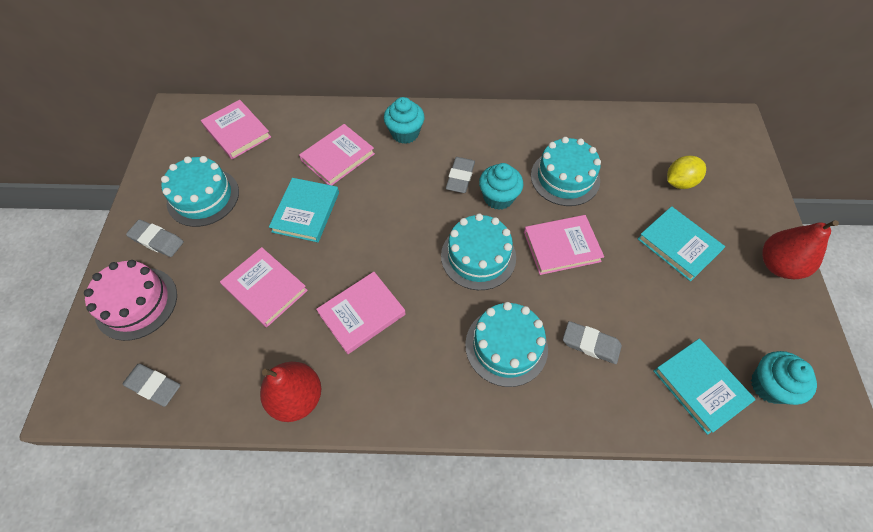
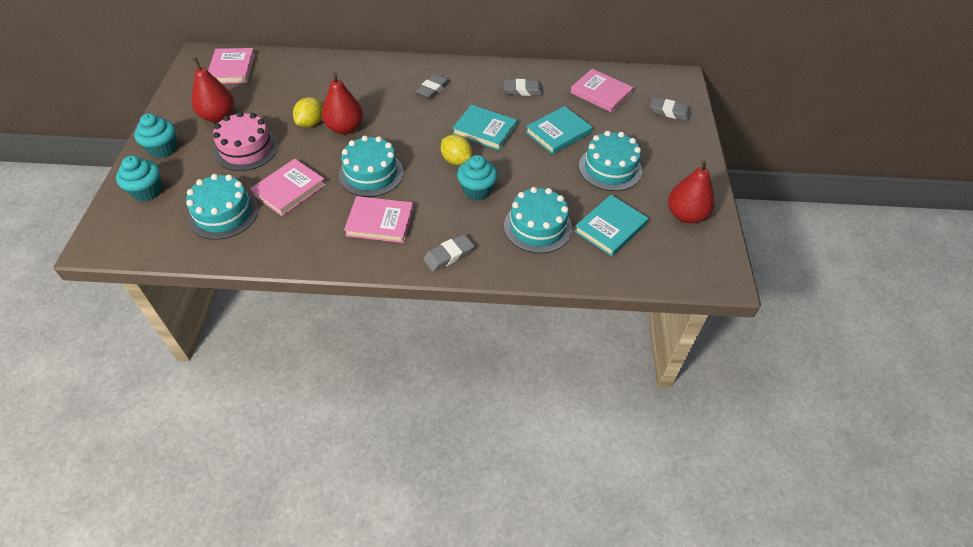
pink book: 5 -> 4
red pear: 2 -> 3
yellow lemon: 1 -> 2

